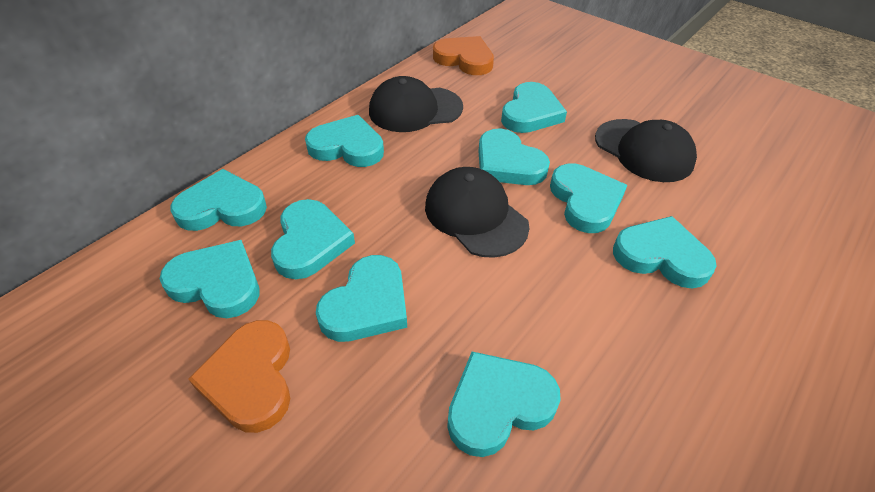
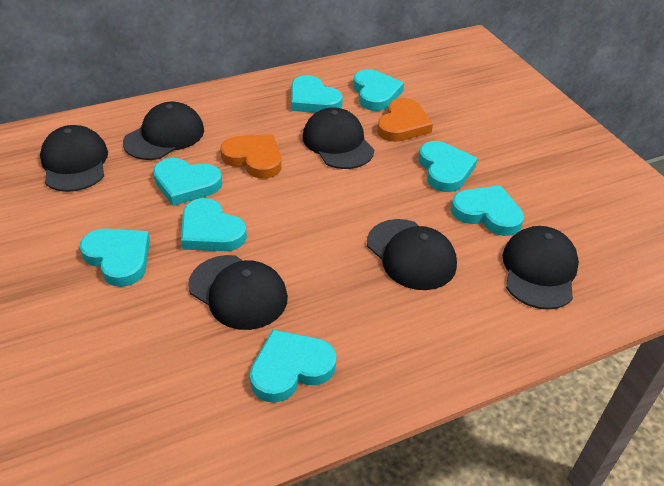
black cap: 3 -> 6
turquoise heart: 10 -> 8

